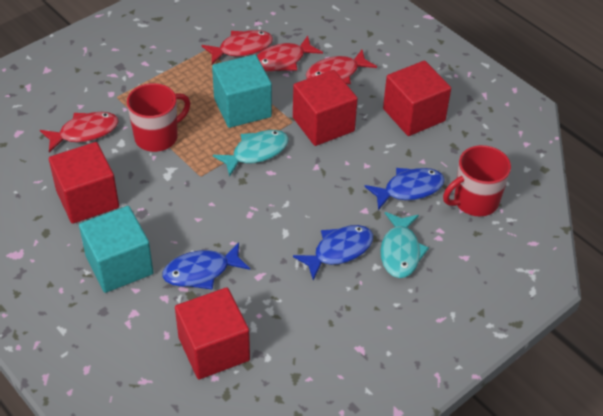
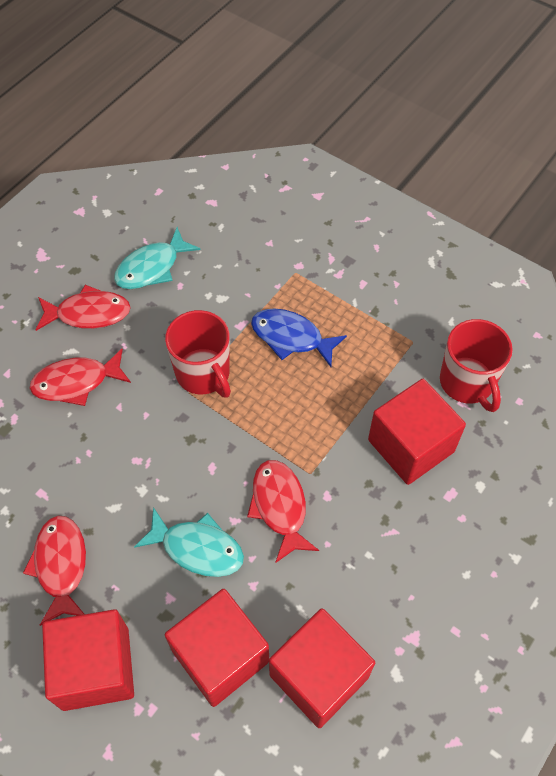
blue fish: 3 -> 1
turquoise cube: 2 -> 0

